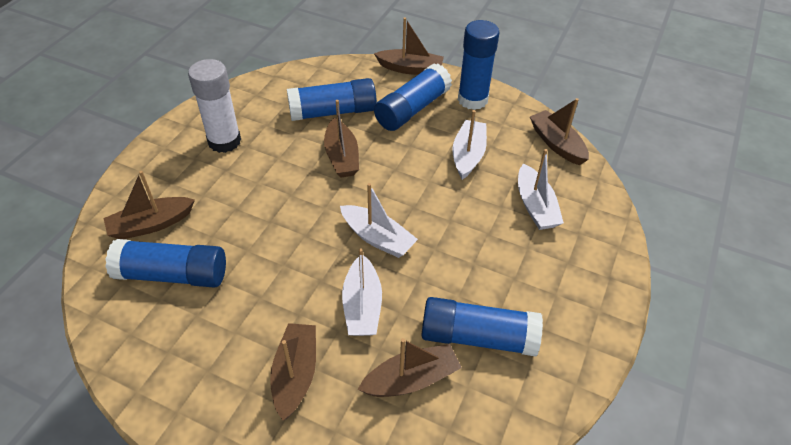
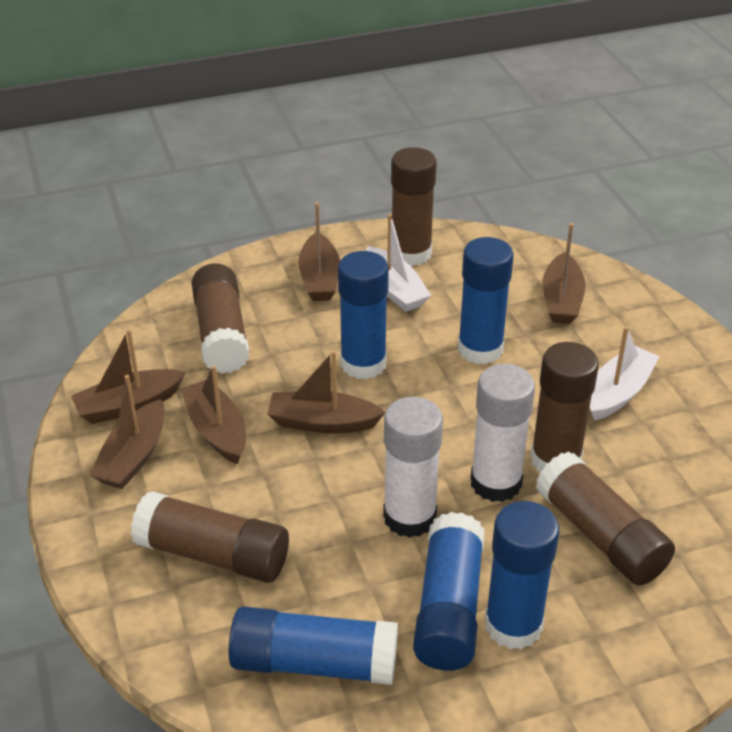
brown glue stick: 0 -> 5
white boat: 4 -> 2
white glue stick: 1 -> 2

